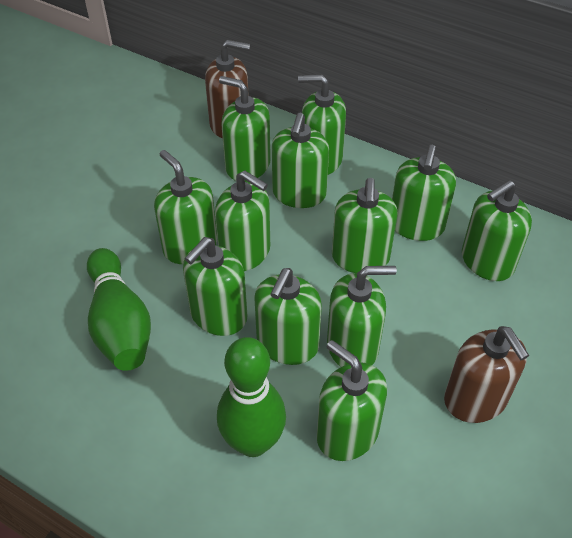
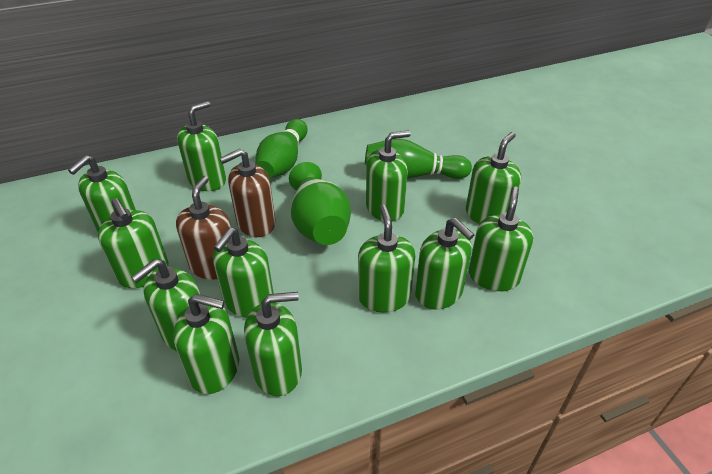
green vase: 0 -> 1

